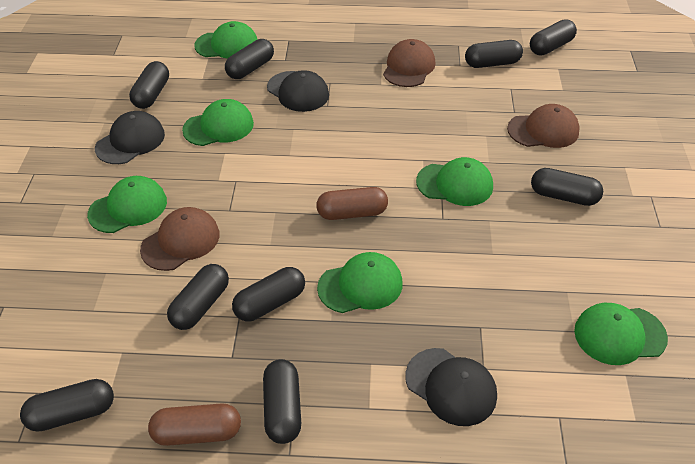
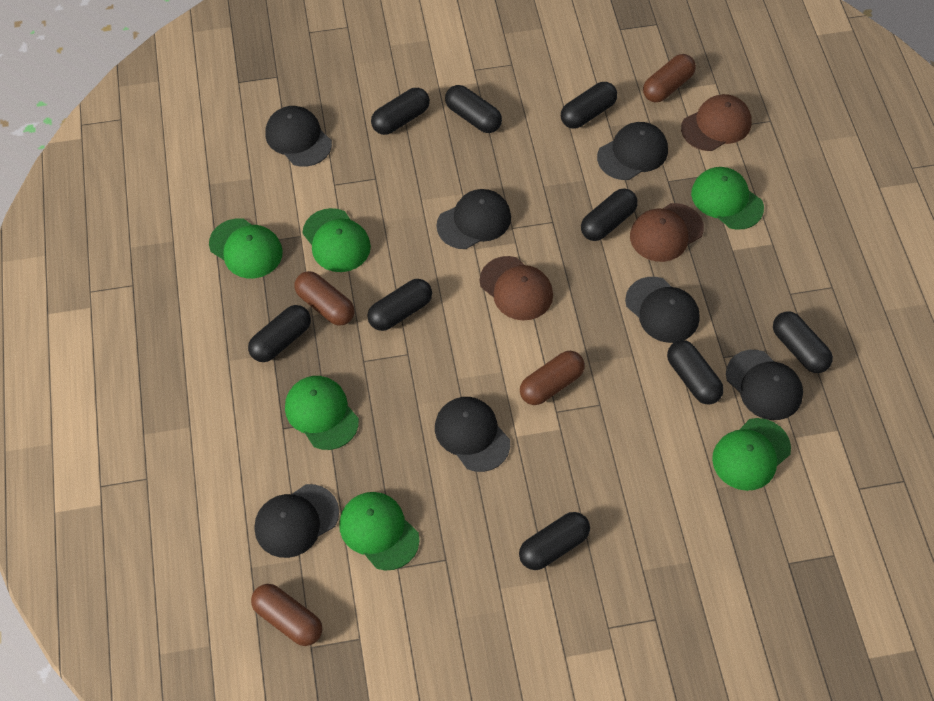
black cap: 3 -> 7
brown capsule: 2 -> 4

